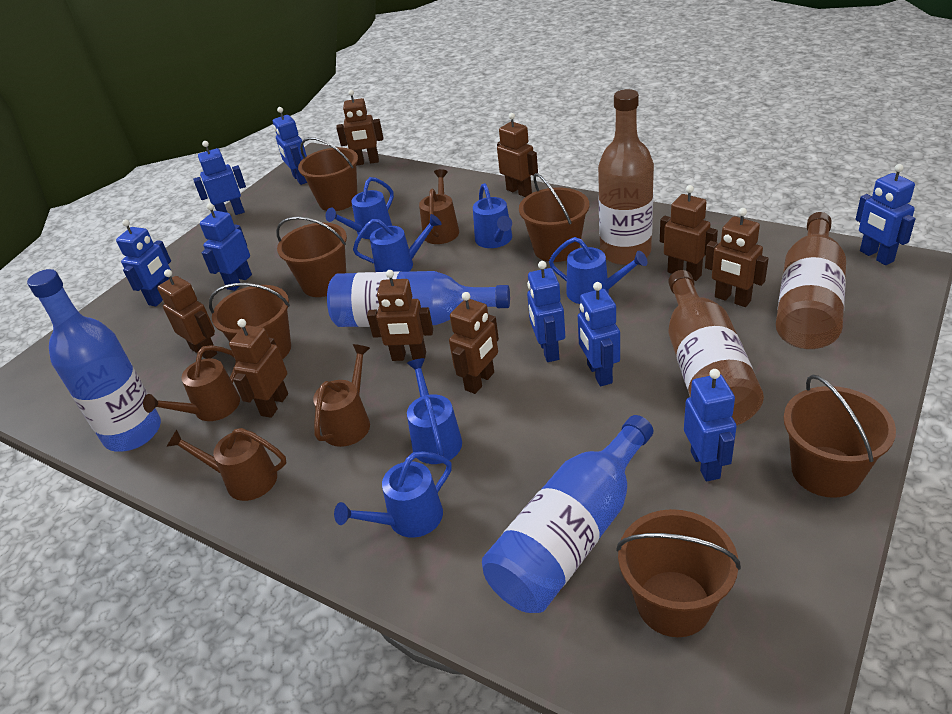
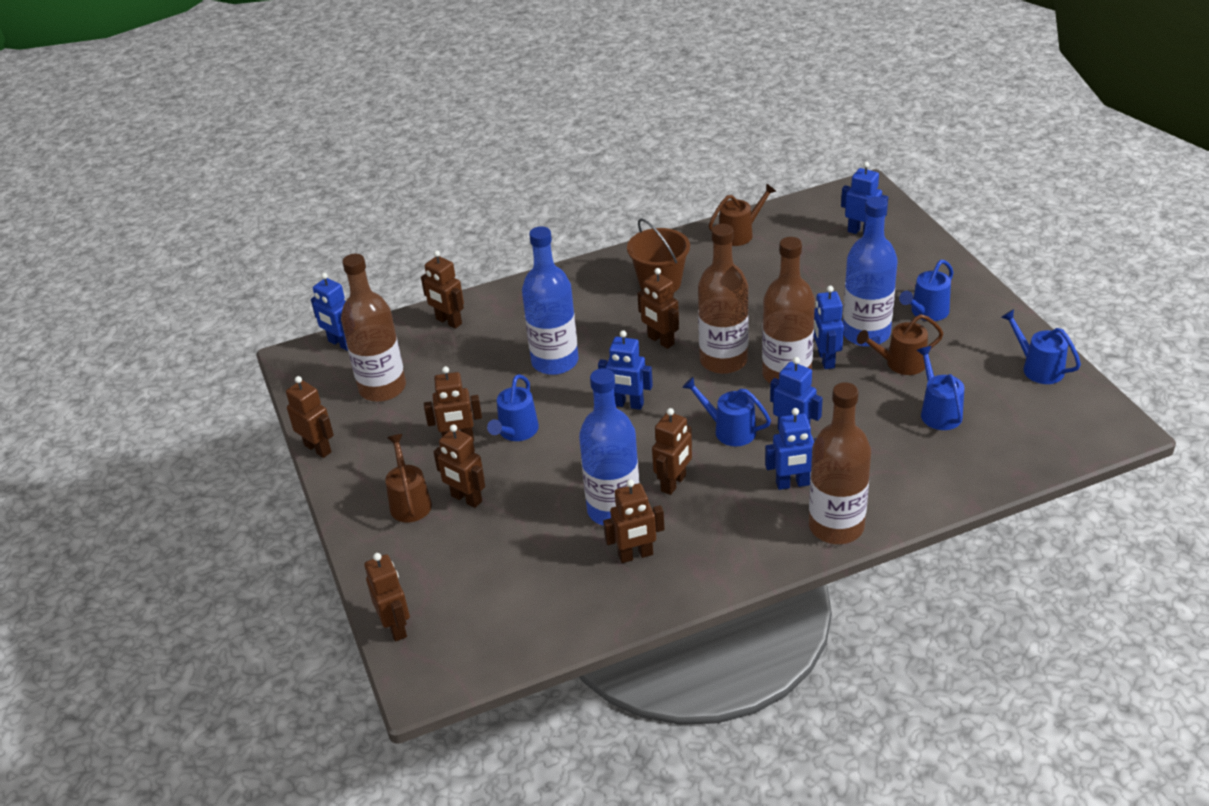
blue robot: 8 -> 6
blue watering can: 6 -> 5
brown bottle: 3 -> 4
brown bucket: 6 -> 1
brown watering can: 4 -> 3

